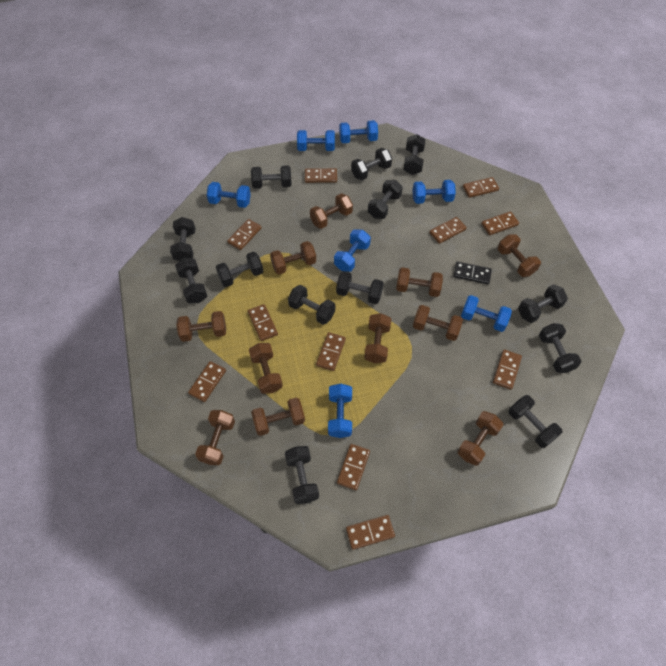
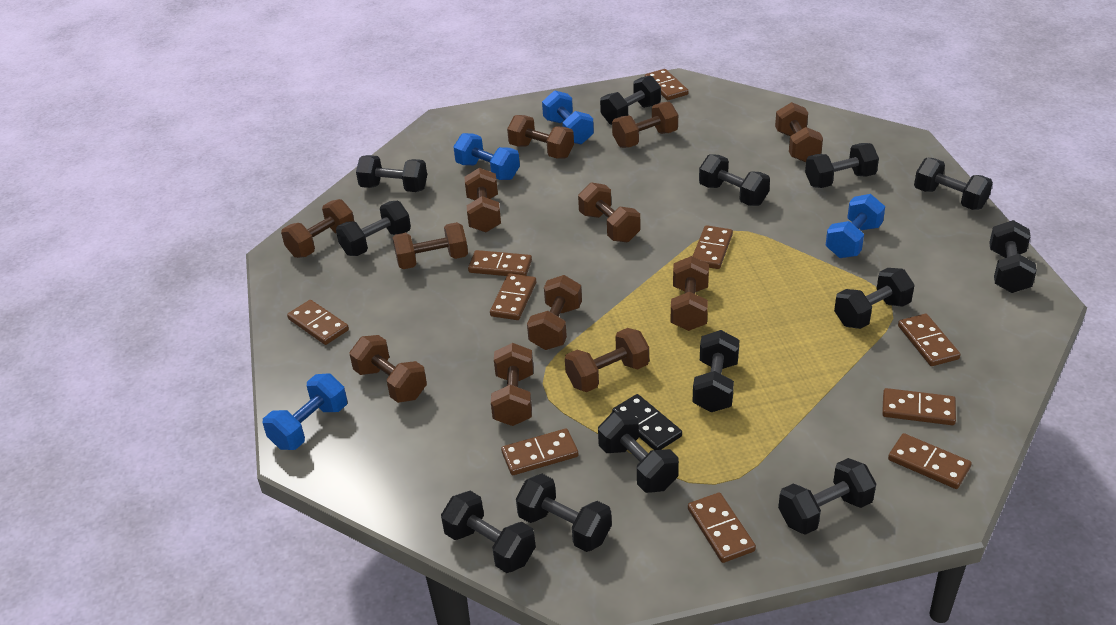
blue dumbbell: 7 -> 4
brown domino: 11 -> 10
brown dumbbell: 11 -> 12

